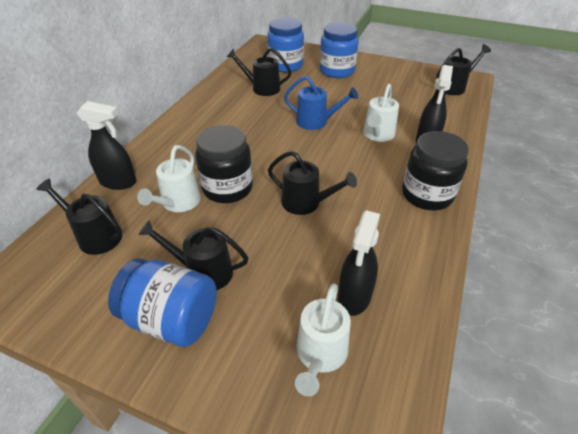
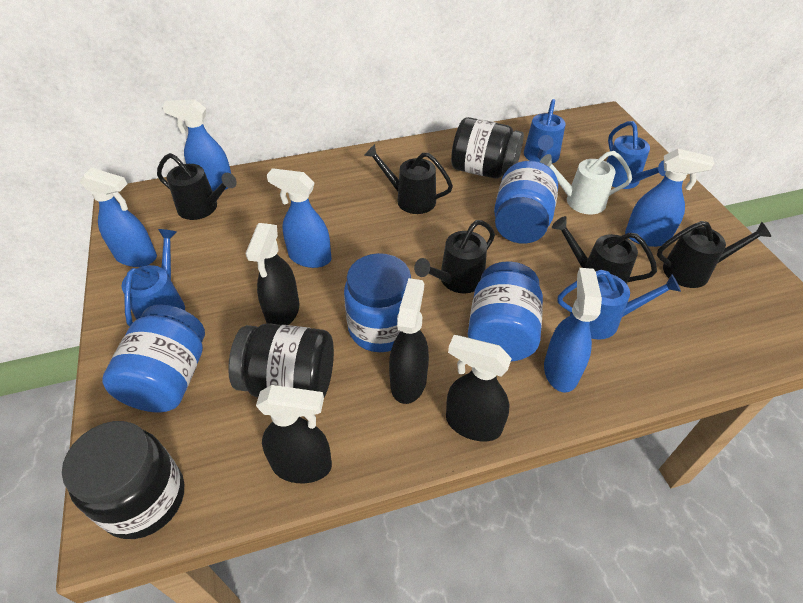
black jar: 2 -> 3
black spray bottle: 3 -> 4
blue jar: 3 -> 4
blue spray bottle: 0 -> 5
blue watering can: 1 -> 4
white watering can: 3 -> 1

